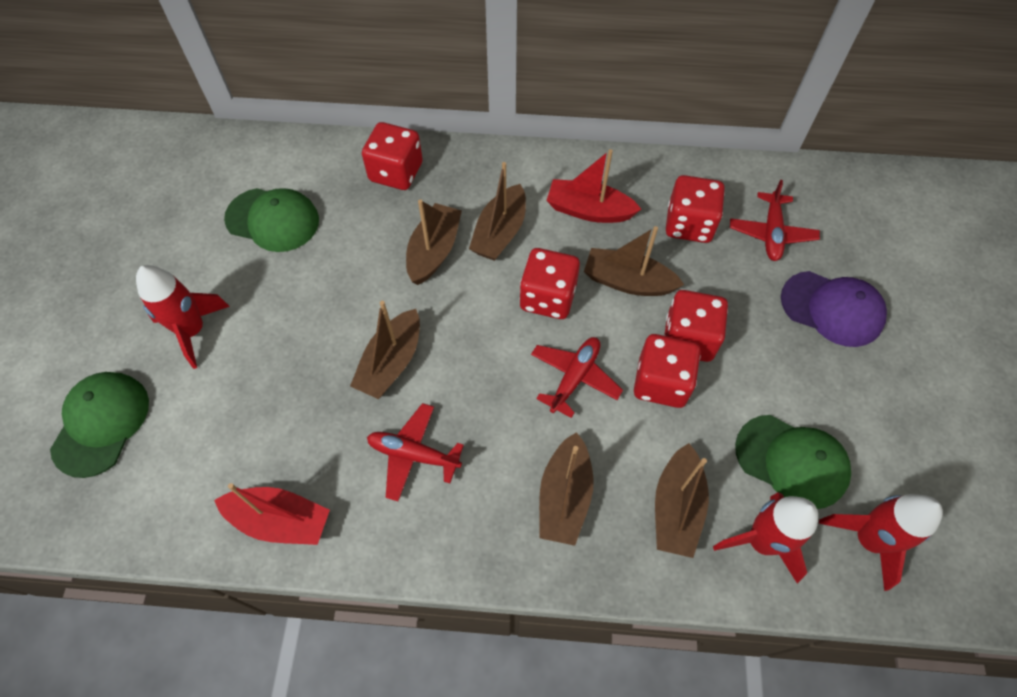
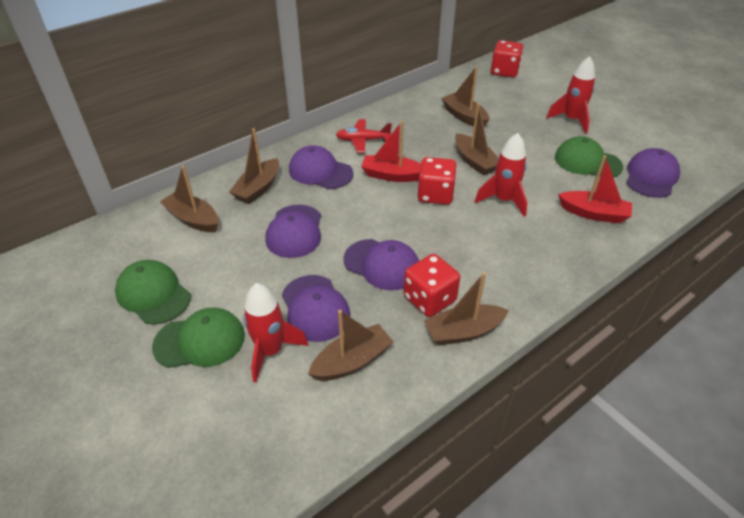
purple cap: 1 -> 5
red dice: 5 -> 3
red plane: 3 -> 1

